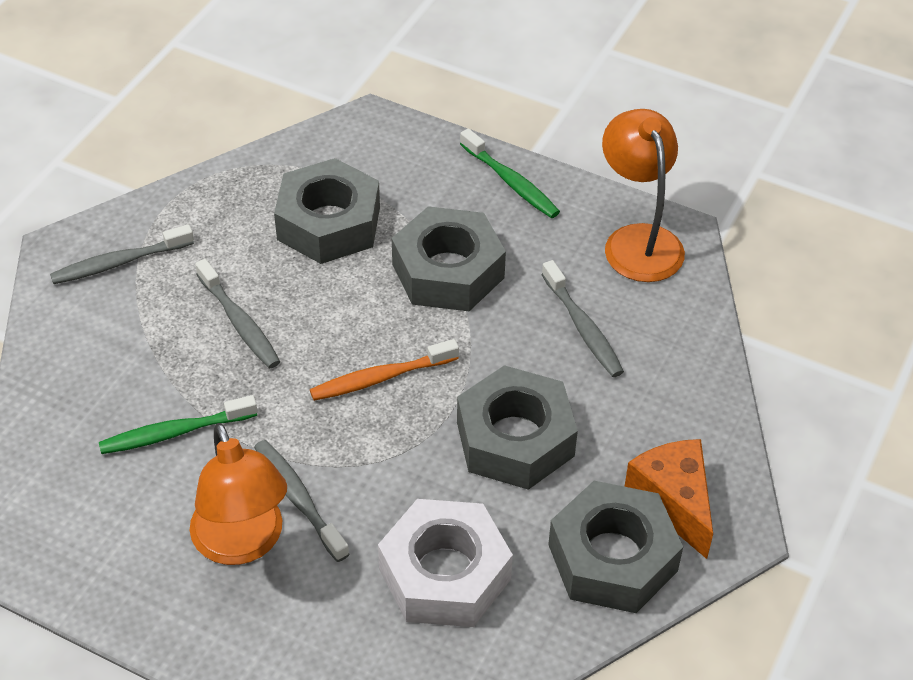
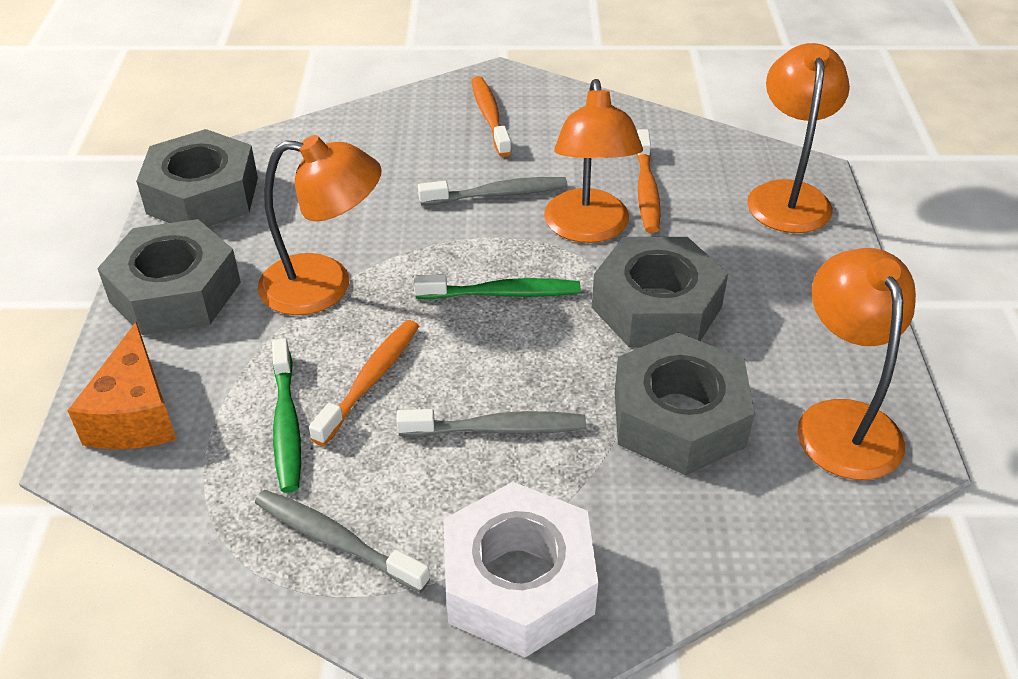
grey toothbrush: 4 -> 3
orange lamp: 2 -> 4
orange toothbrush: 1 -> 3

